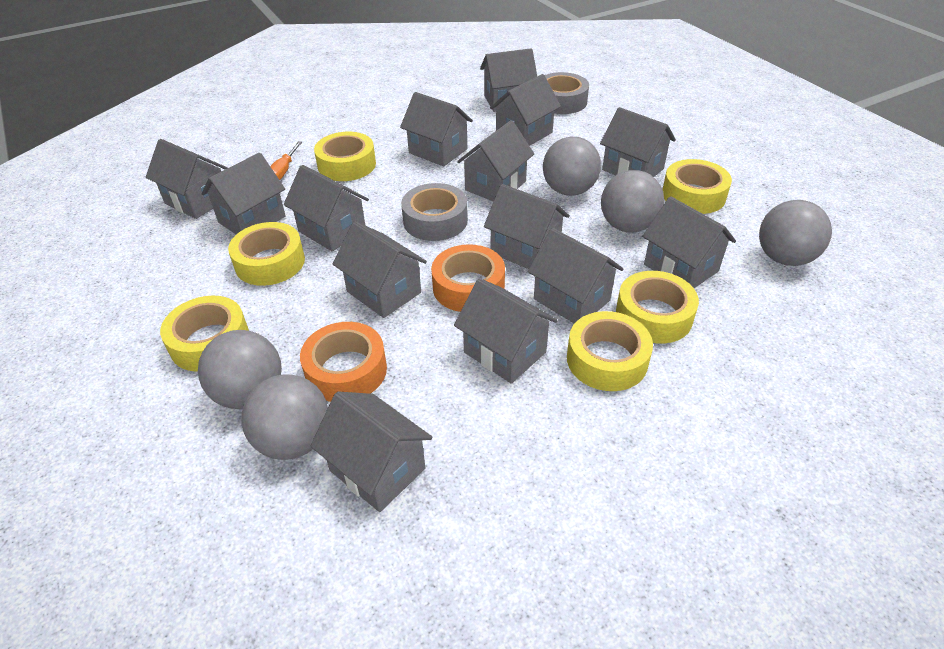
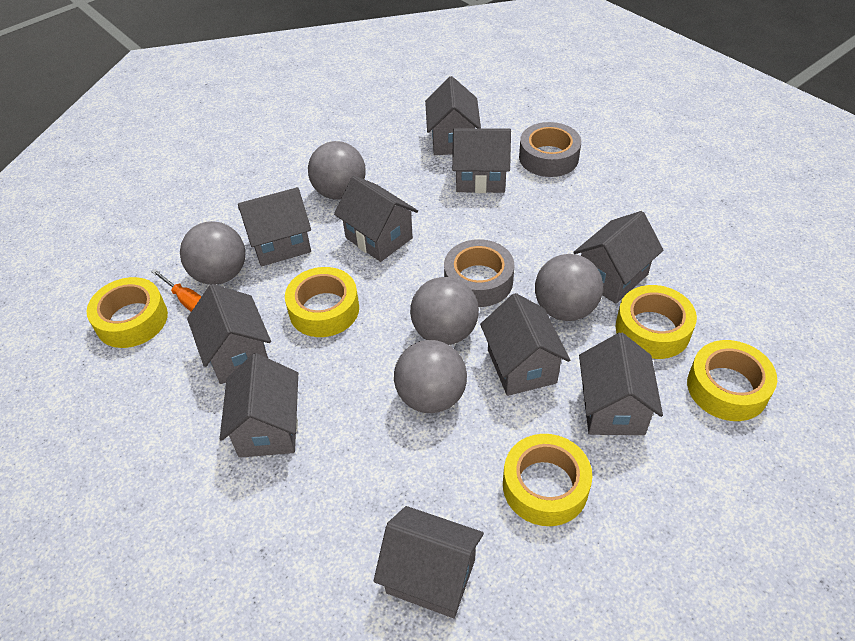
grey house: 14 -> 10
orange tape: 2 -> 0
yellow tape: 6 -> 5

